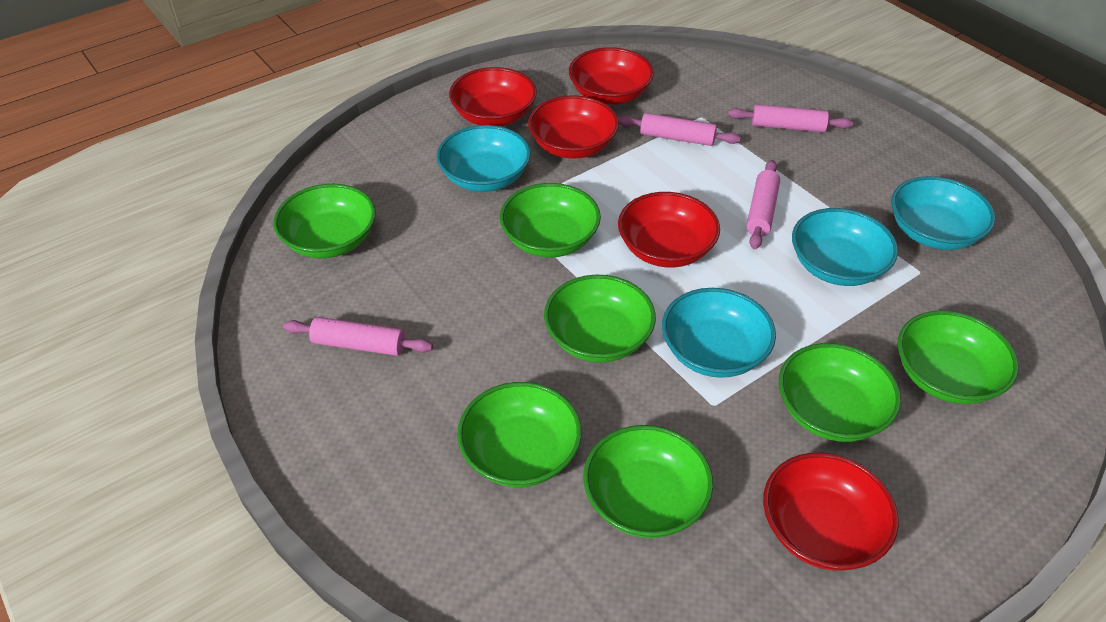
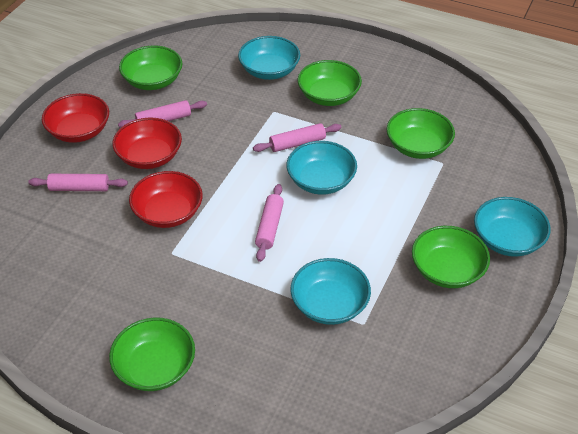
green bowl: 7 -> 5
red bowl: 5 -> 3

